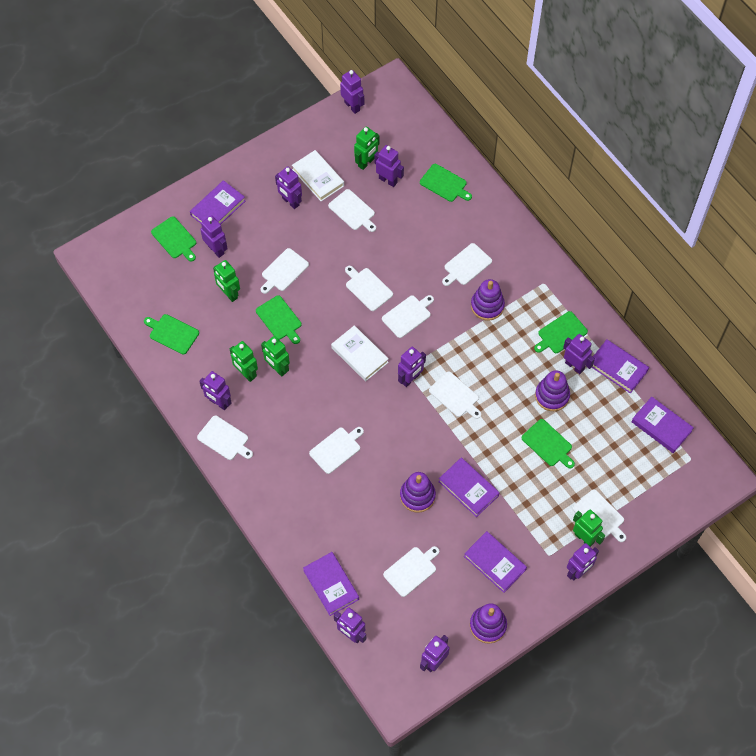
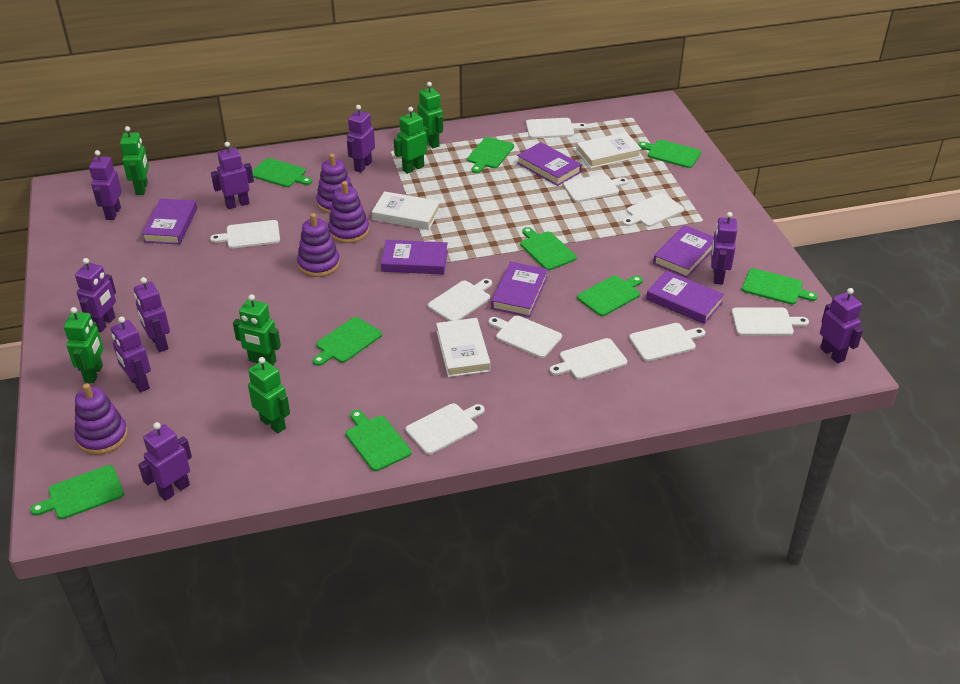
green cutting board: 6 -> 9
green robot: 5 -> 6
purple robot: 10 -> 9
white book: 2 -> 3

